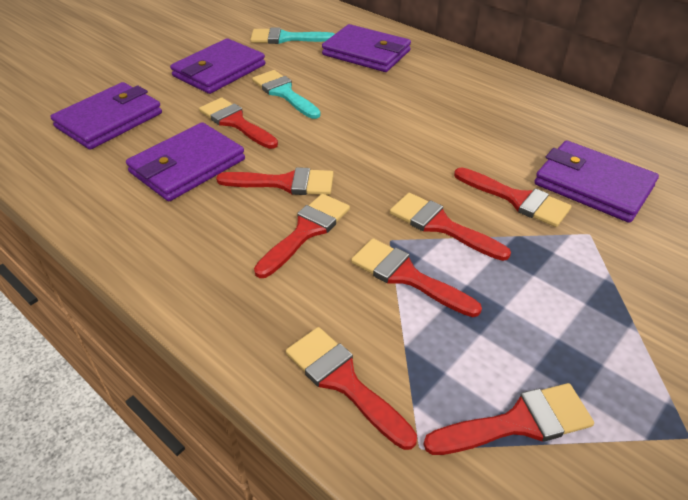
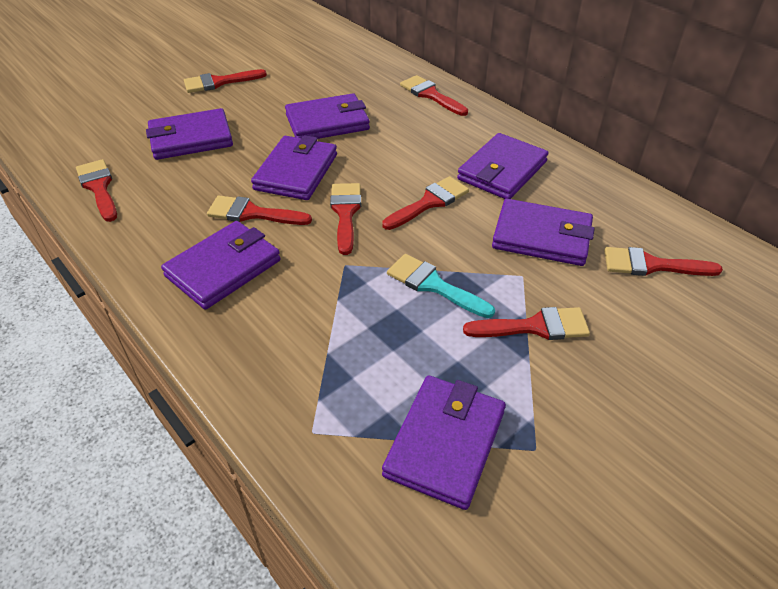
purple wallet: 5 -> 7
turquoise brush: 2 -> 1

